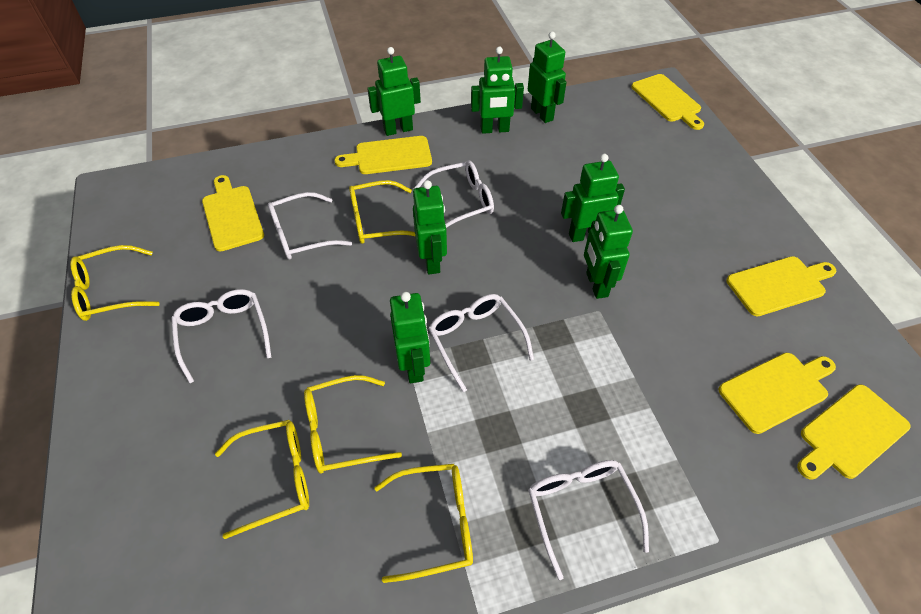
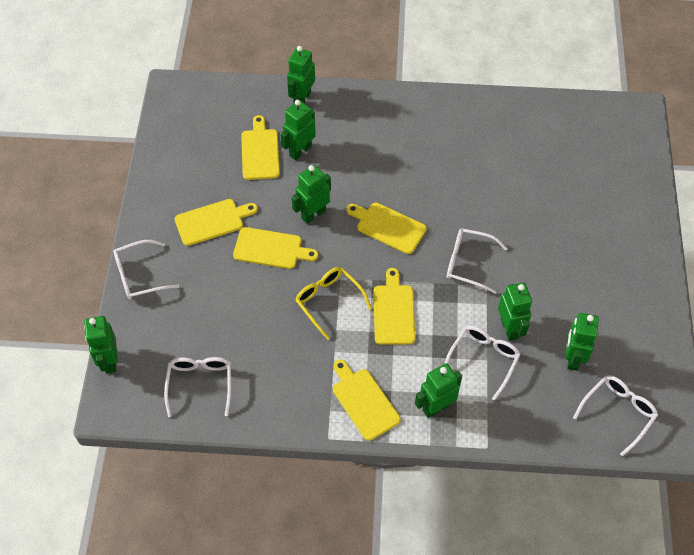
yellow glasses: 5 -> 1

